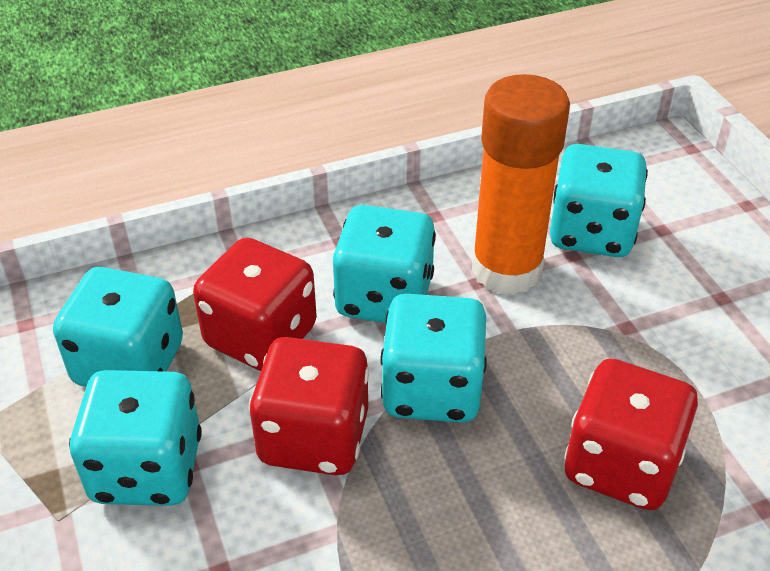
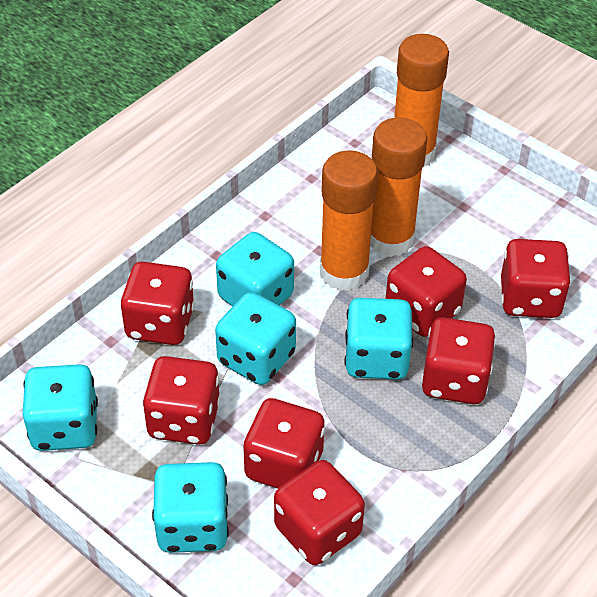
orange glue stick: 1 -> 3
red dice: 3 -> 7

